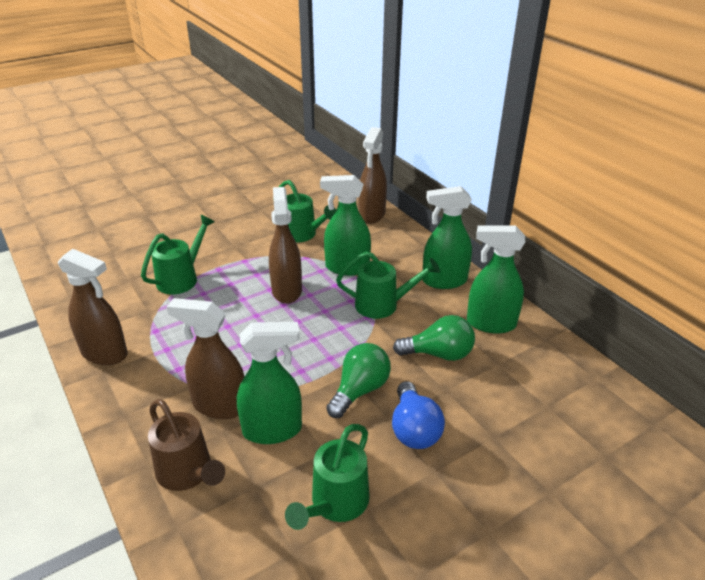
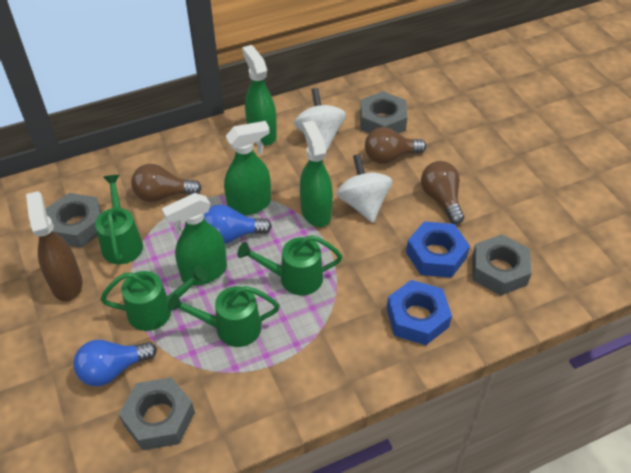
blue light bulb: 1 -> 2
blue nut: 0 -> 2
brown light bulb: 0 -> 3
brown spray bottle: 4 -> 1
brown watering can: 1 -> 0
green light bulb: 2 -> 0
grey nut: 0 -> 4
white spinning top: 0 -> 2

